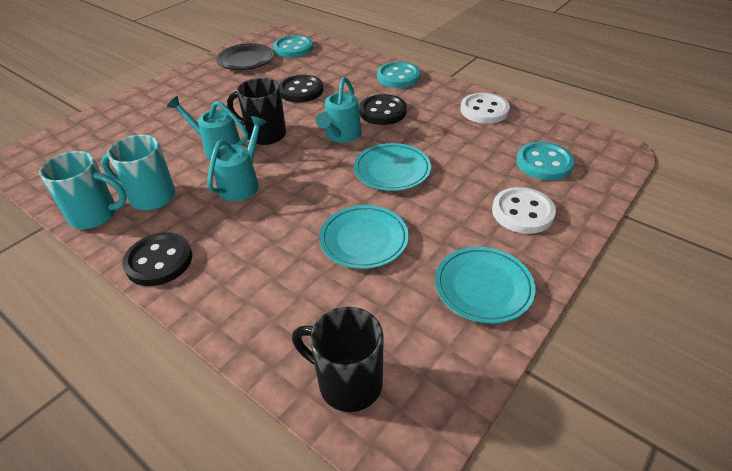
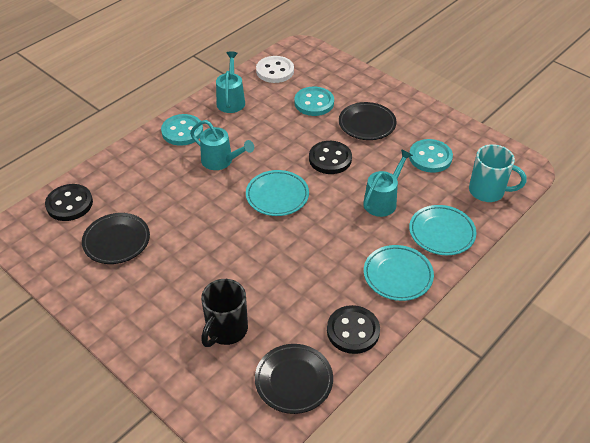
black mug: 2 -> 1
black plate: 1 -> 3
turquoise mug: 2 -> 1
white button: 2 -> 1

